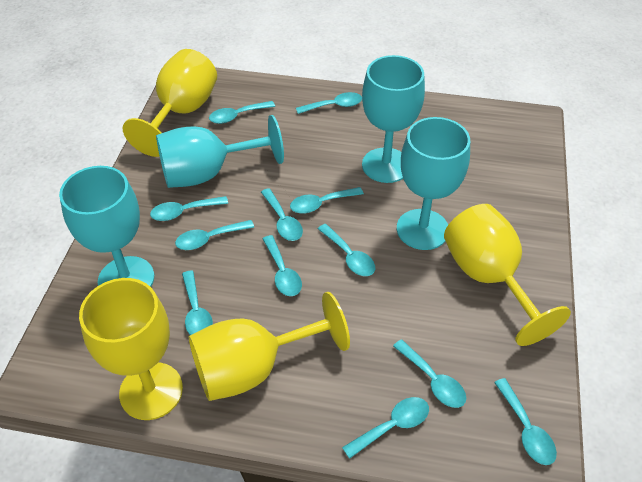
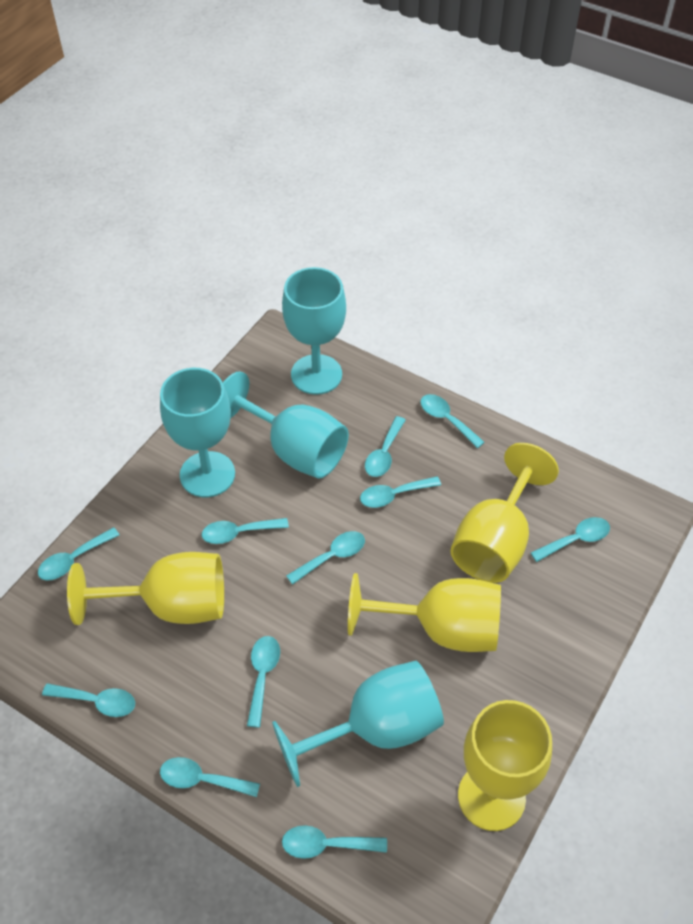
turquoise spoon: 12 -> 11

